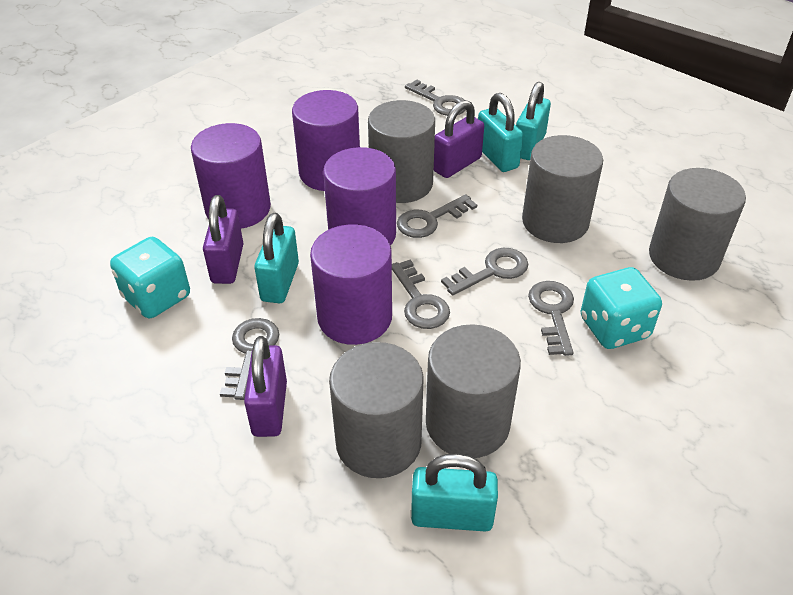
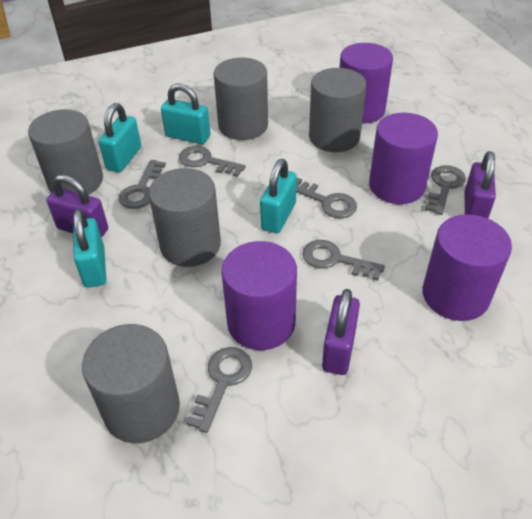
turquoise dice: 2 -> 0

